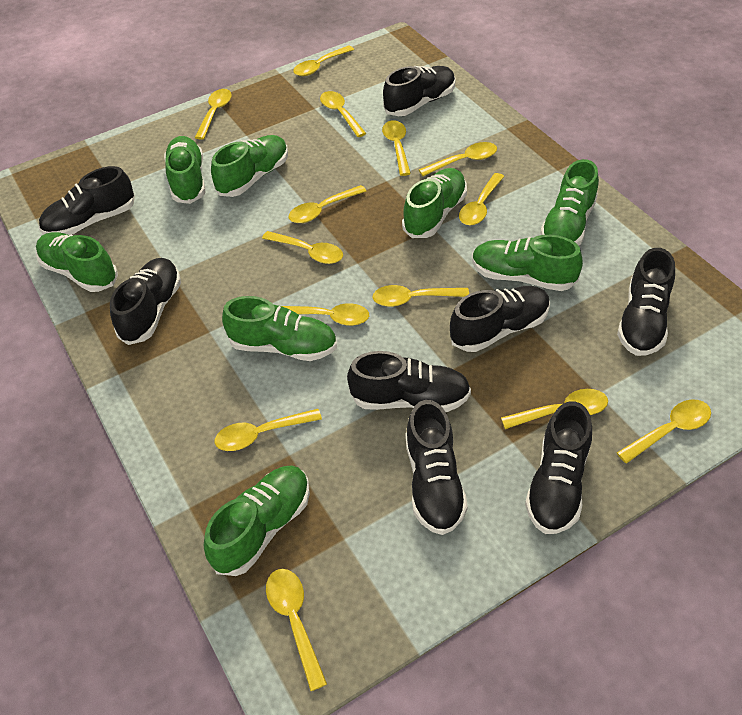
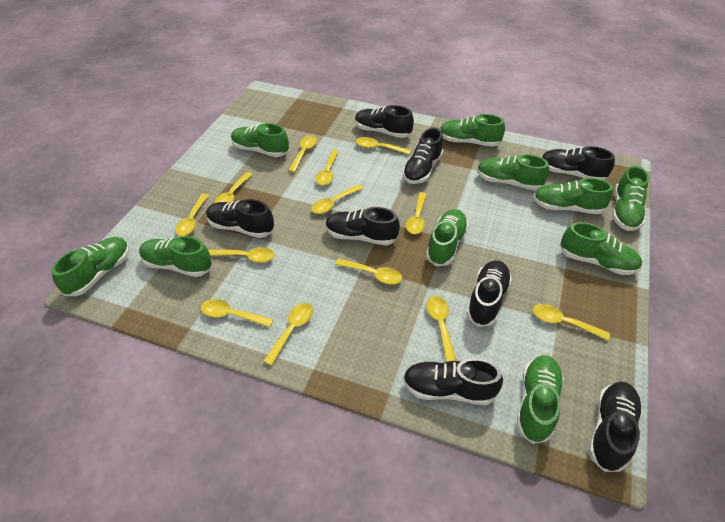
green shoe: 8 -> 10
yellow spoon: 14 -> 13

